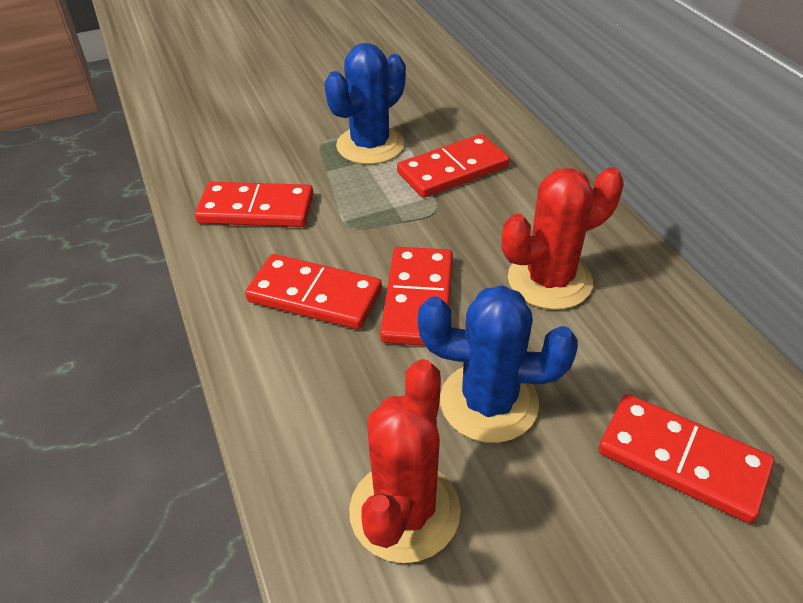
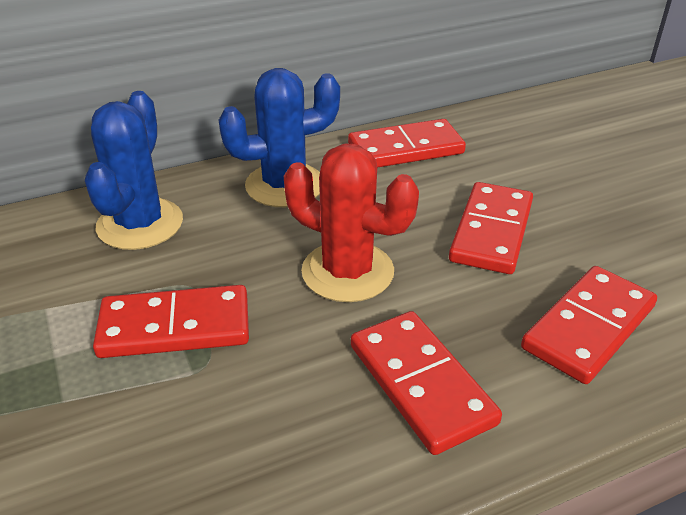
red cactus: 2 -> 1

